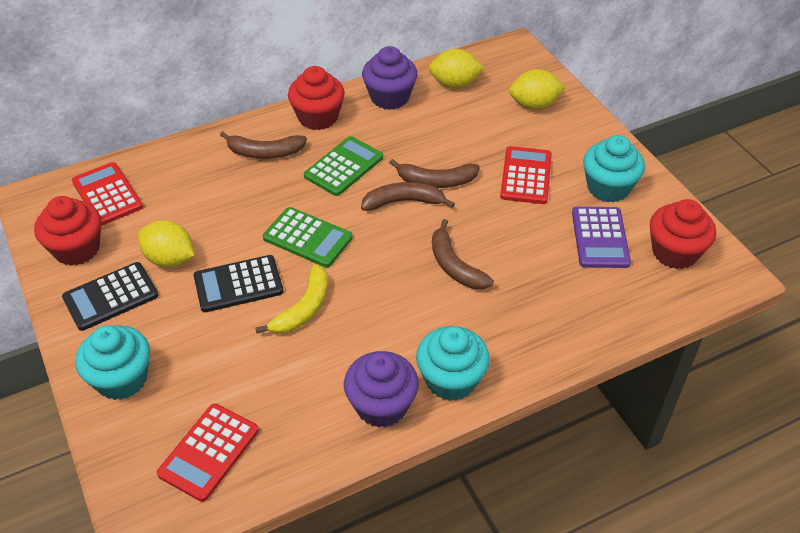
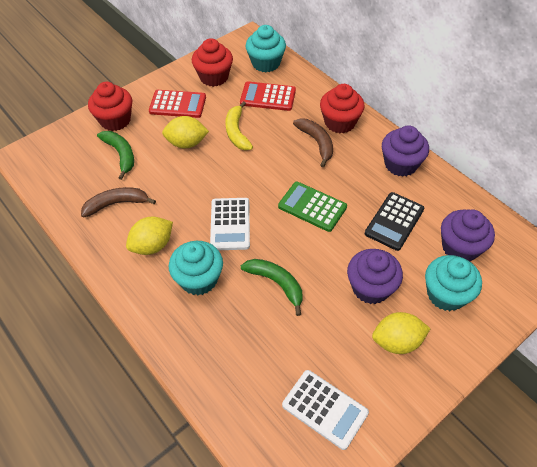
black calculator: 2 -> 1
brown banana: 4 -> 2
green banana: 0 -> 2
green calculator: 2 -> 1
purple calculator: 1 -> 0
purple cupcake: 2 -> 3
red calculator: 3 -> 2
white calculator: 0 -> 2

